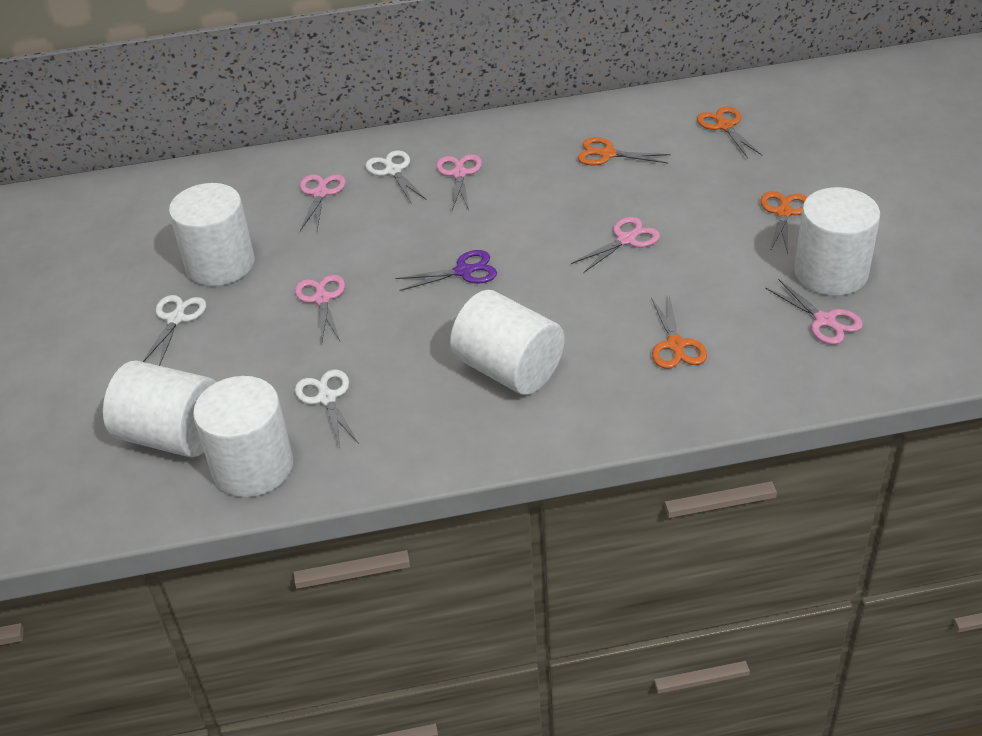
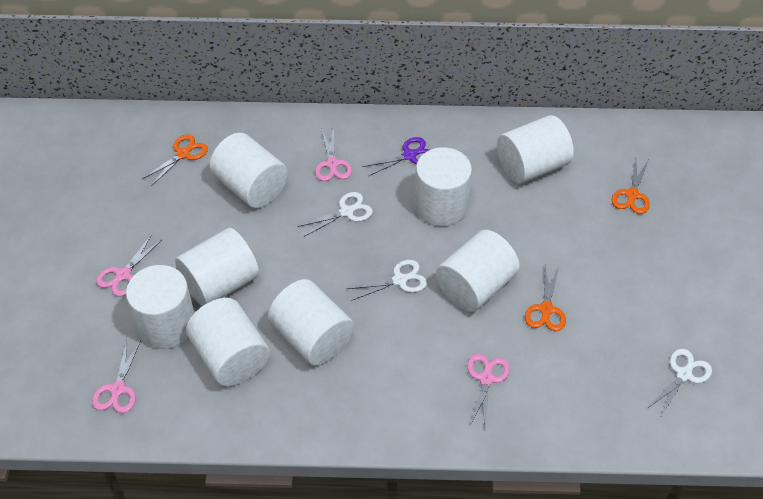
orange scissors: 4 -> 3
pink scissors: 5 -> 4
white cylinder: 5 -> 8

